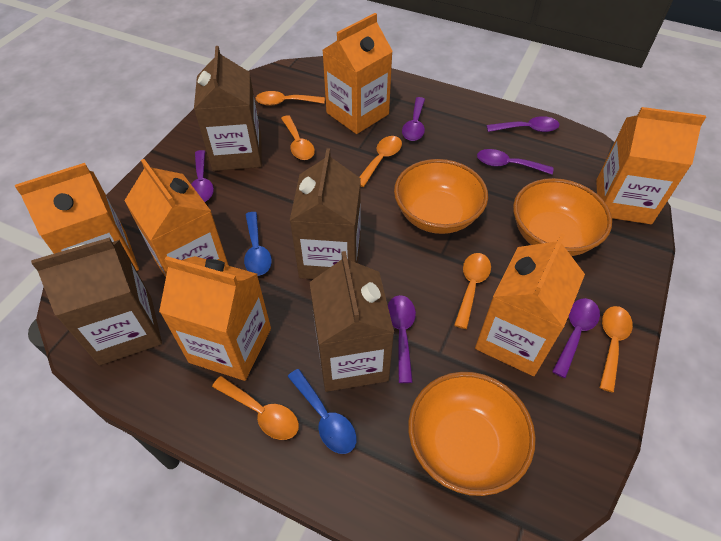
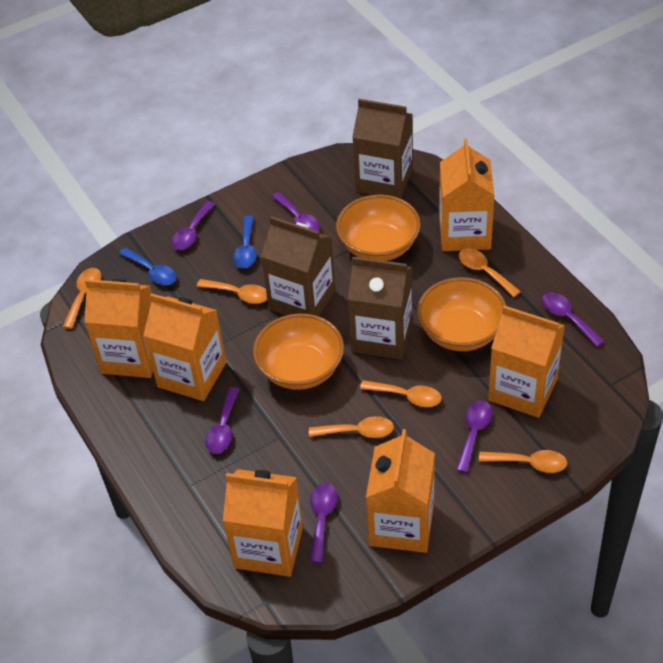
brown carton: 4 -> 3

